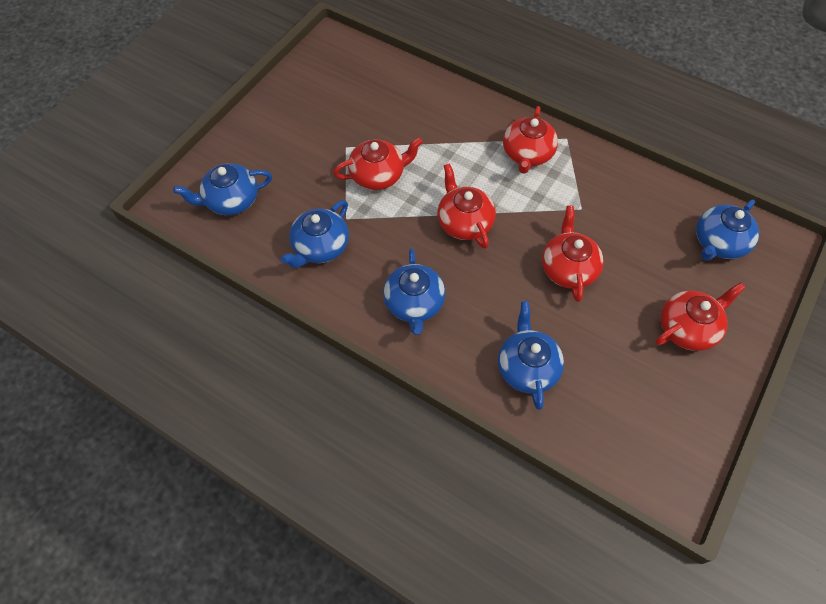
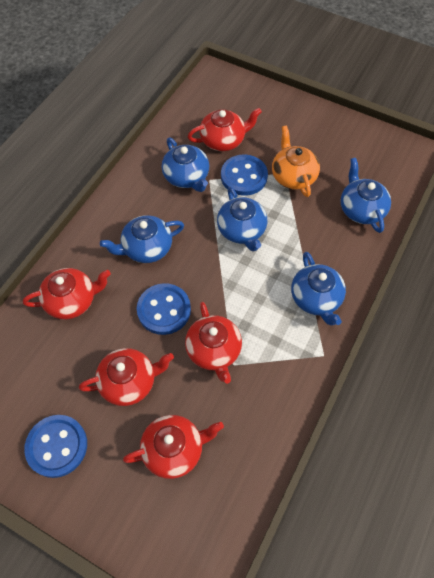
blue button: 0 -> 3
orange teapot: 0 -> 1

